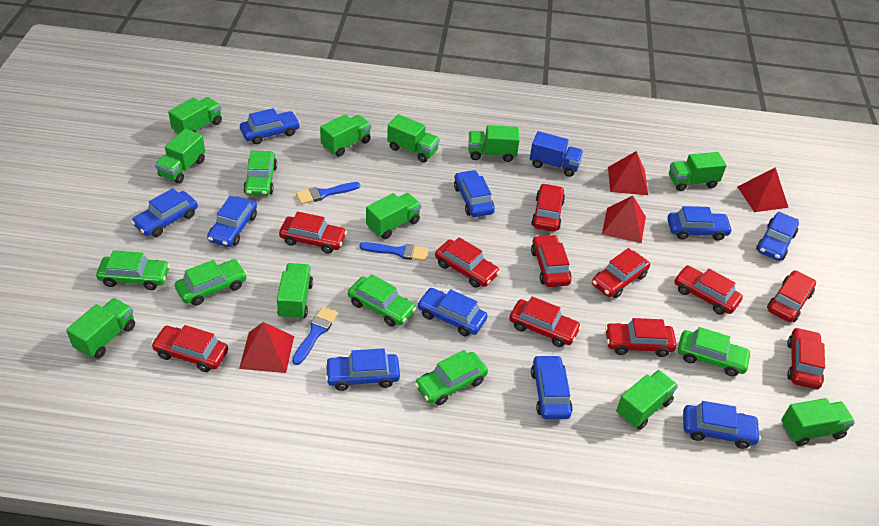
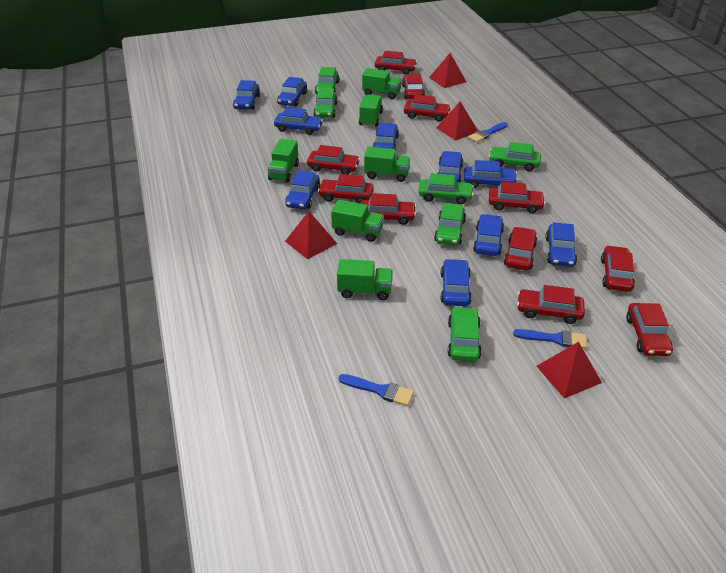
blue truck: 1 -> 0
green truck: 11 -> 6

